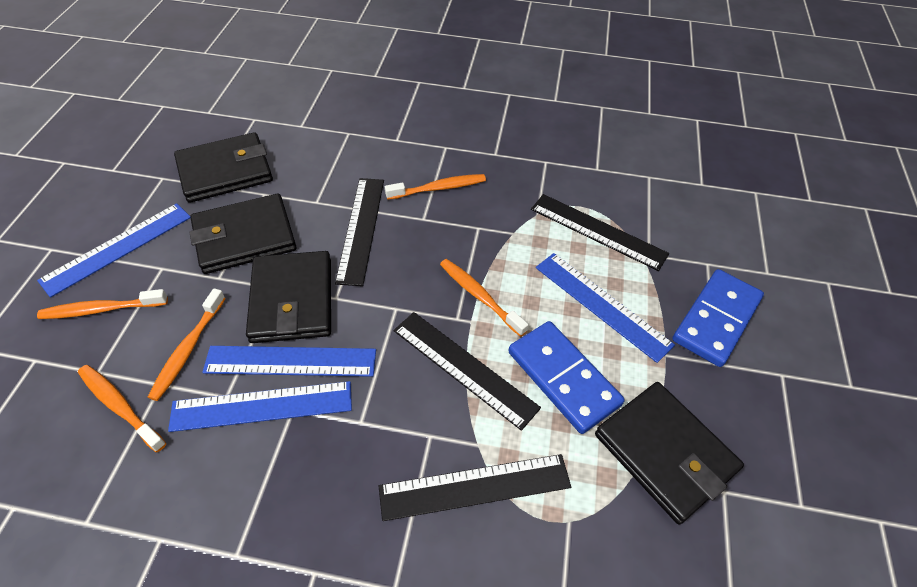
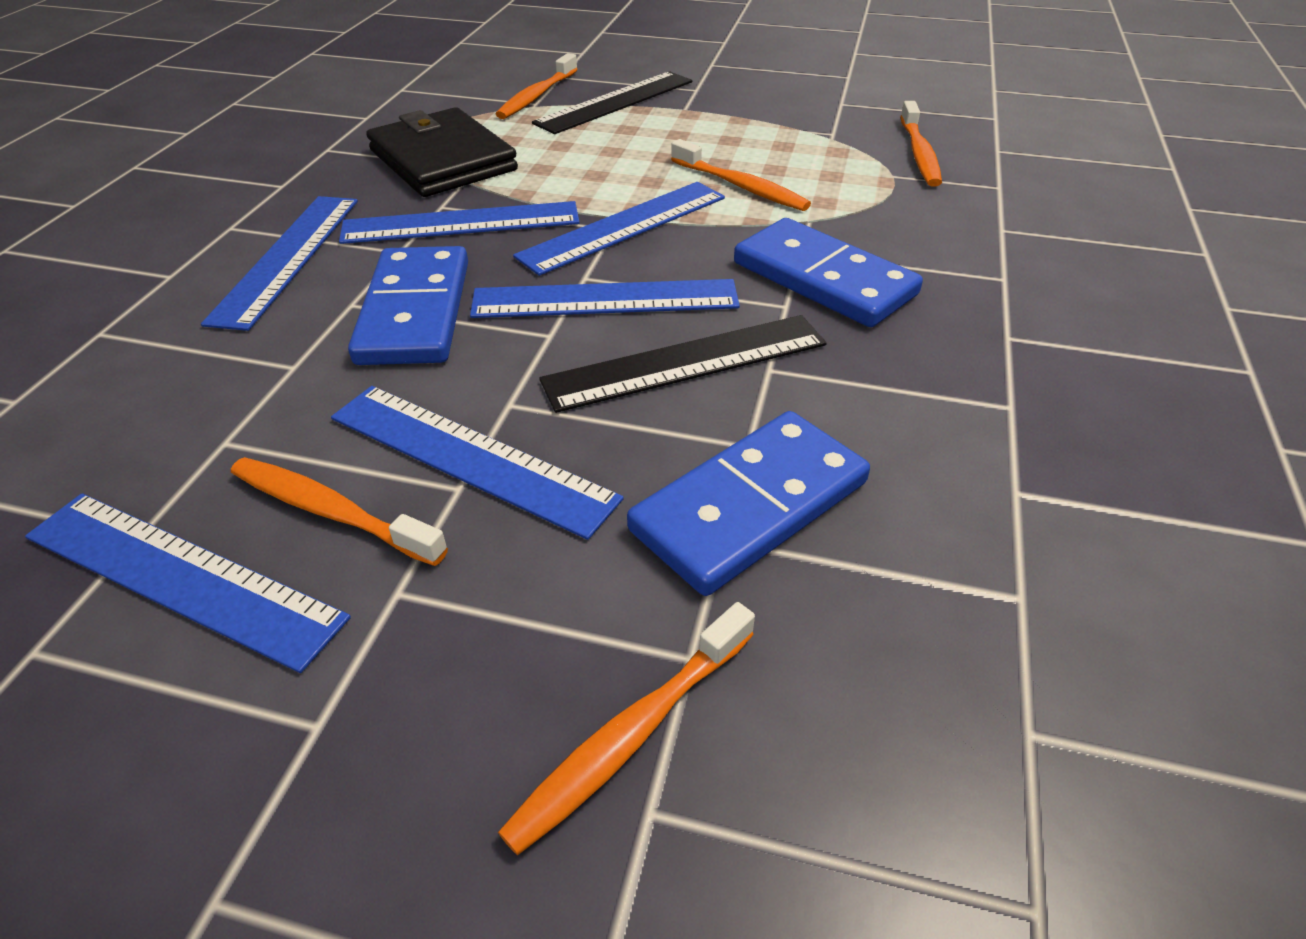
black ruler: 4 -> 2
black wallet: 4 -> 1
blue domino: 2 -> 3
blue ruler: 4 -> 6

